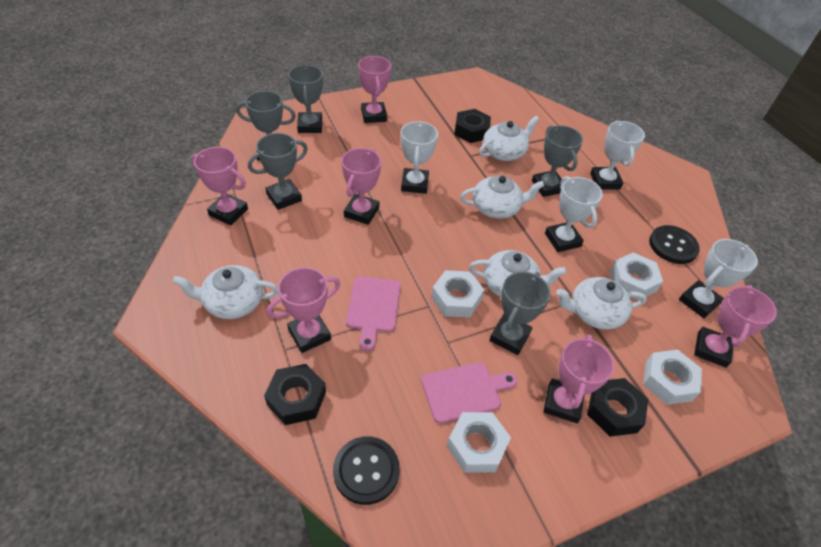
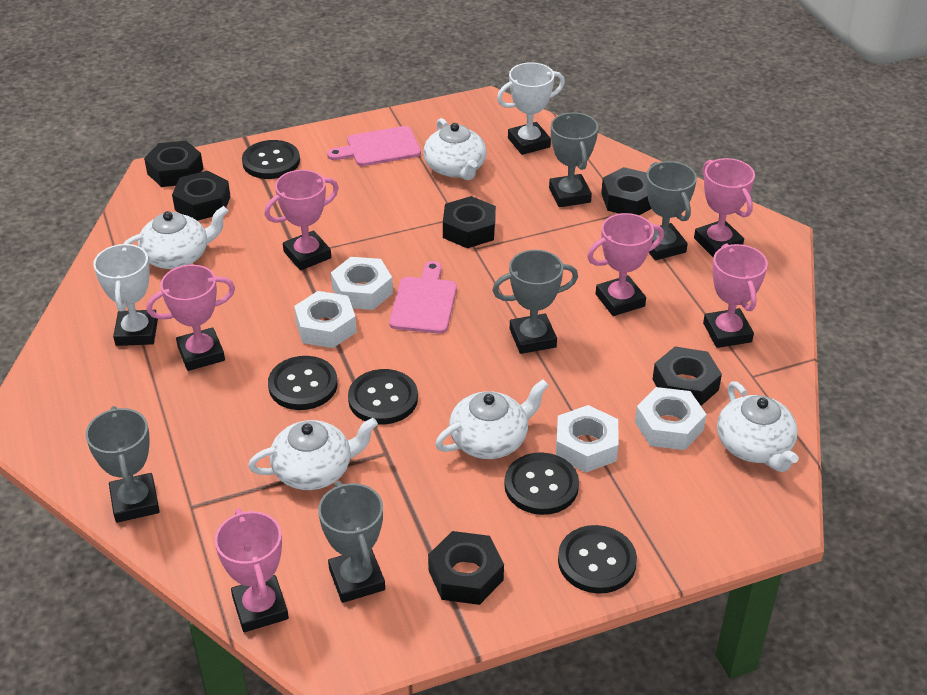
black button: 2 -> 5
black nut: 3 -> 6
white trophy: 4 -> 2

